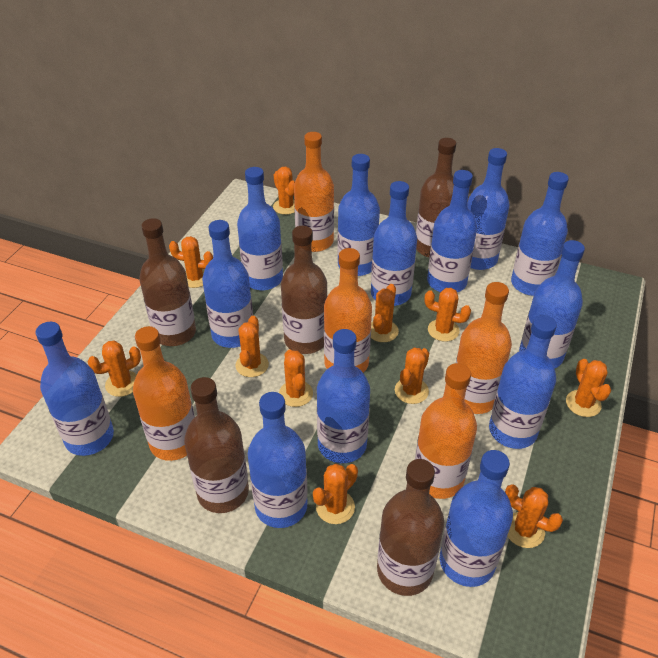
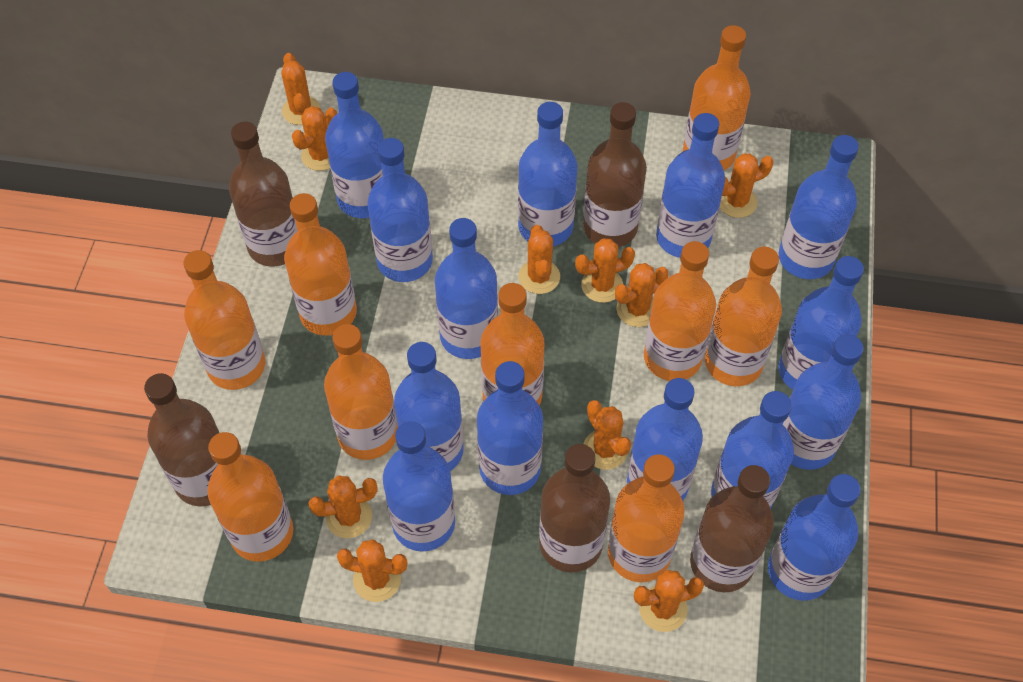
blue bottle: 13 -> 14
orange bottle: 5 -> 9
orange cactus: 11 -> 10

